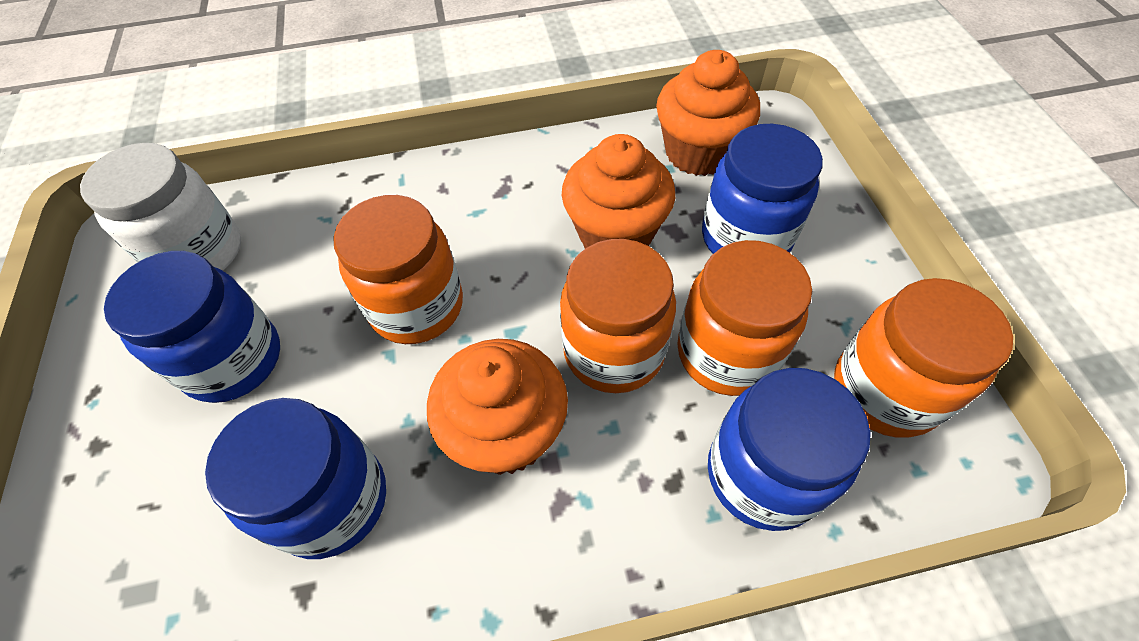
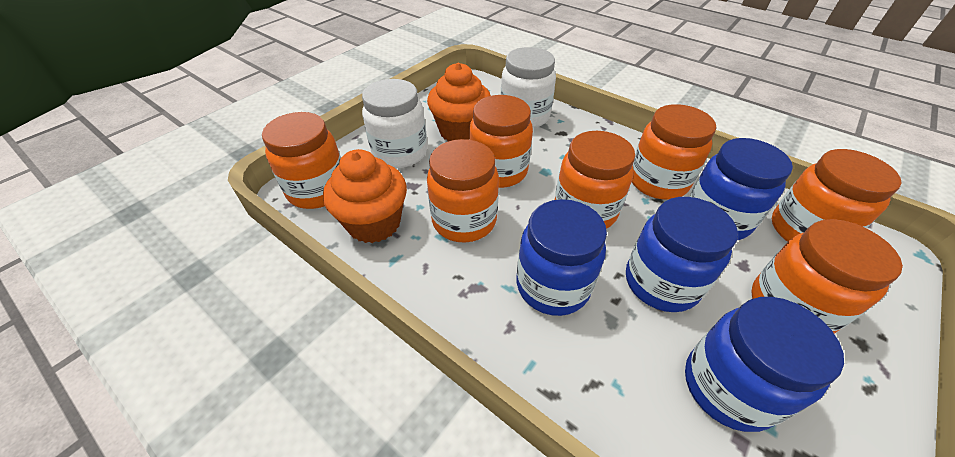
orange cupcake: 3 -> 2
orange jar: 4 -> 7
white jar: 1 -> 2

